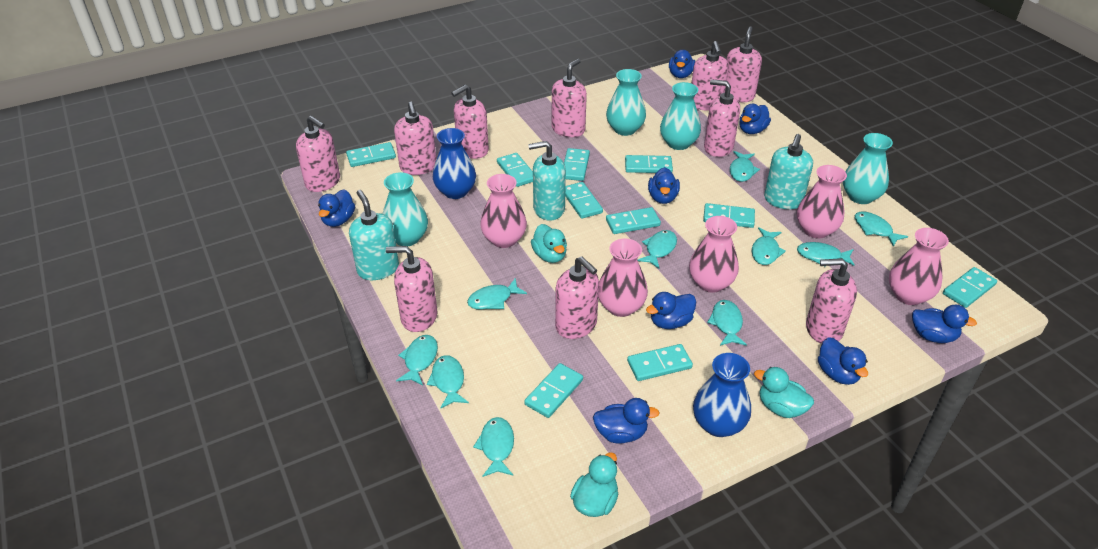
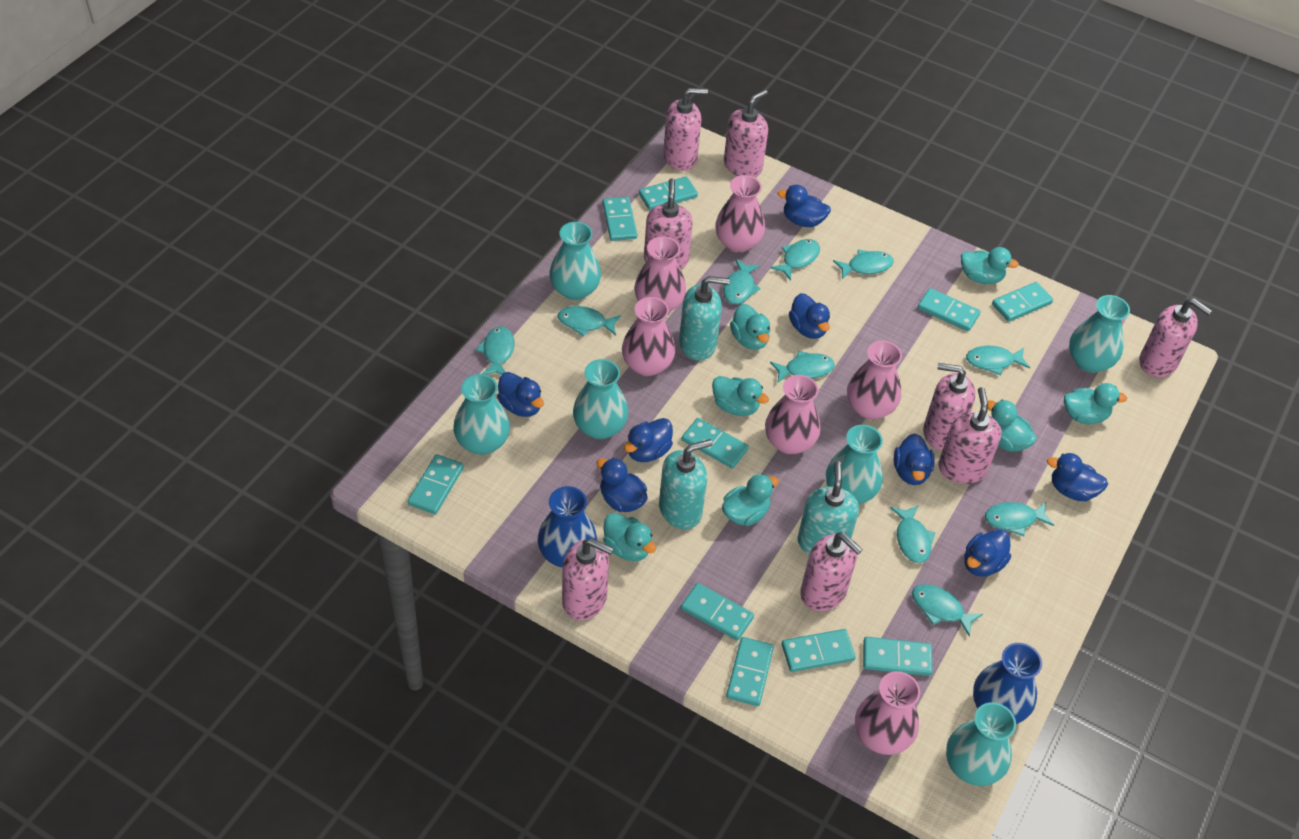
pink soap dispenser: 10 -> 8
pink vase: 5 -> 6
turquoise duck: 3 -> 7
turquoise vase: 4 -> 6

